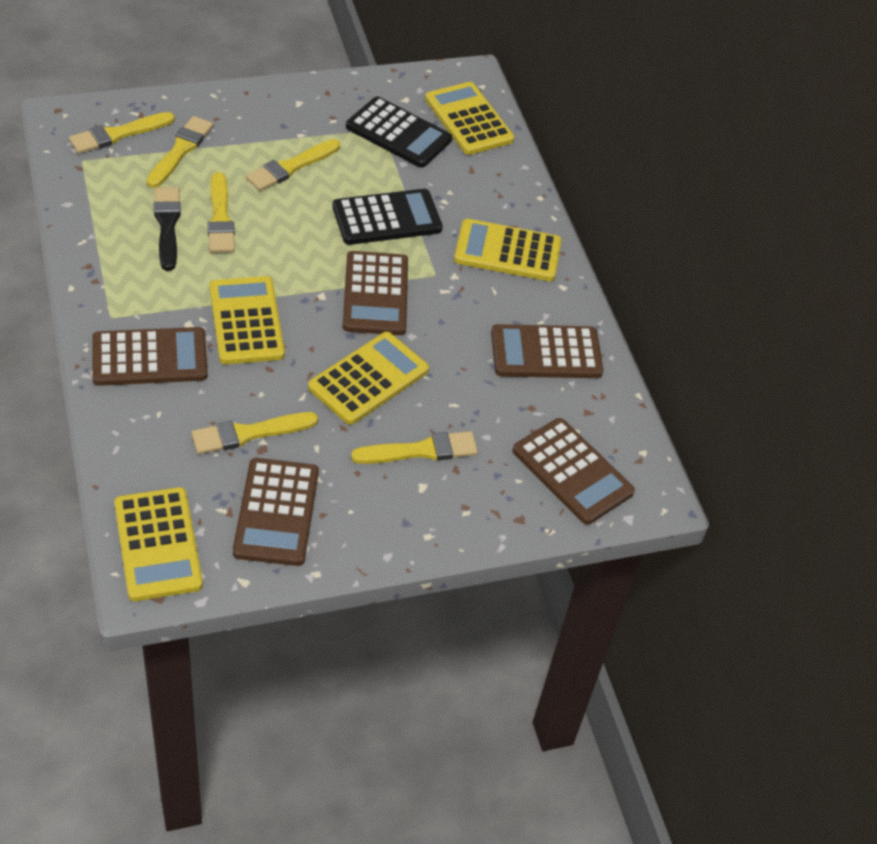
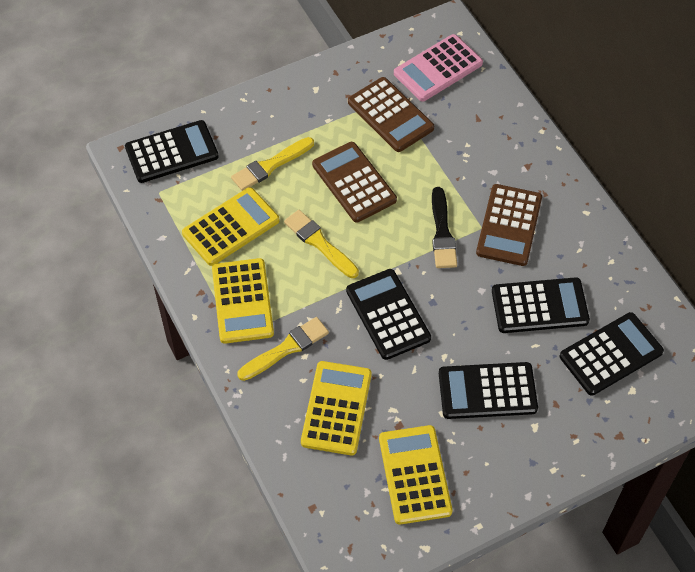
black calculator: 2 -> 5
brown calculator: 5 -> 3
pink calculator: 0 -> 1
yellow brush: 6 -> 3
yellow calculator: 5 -> 4

